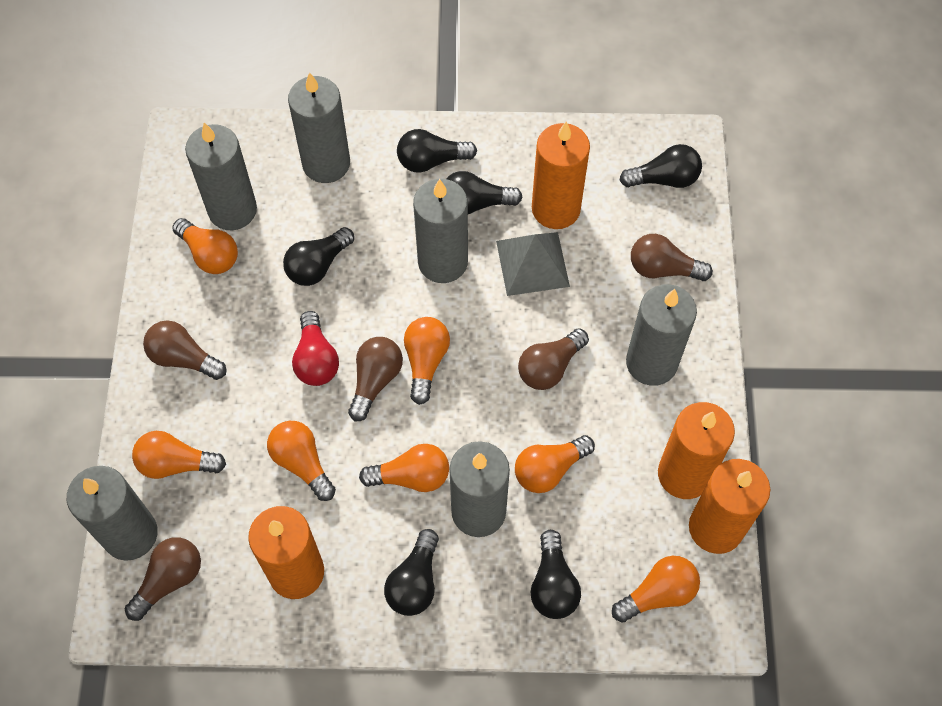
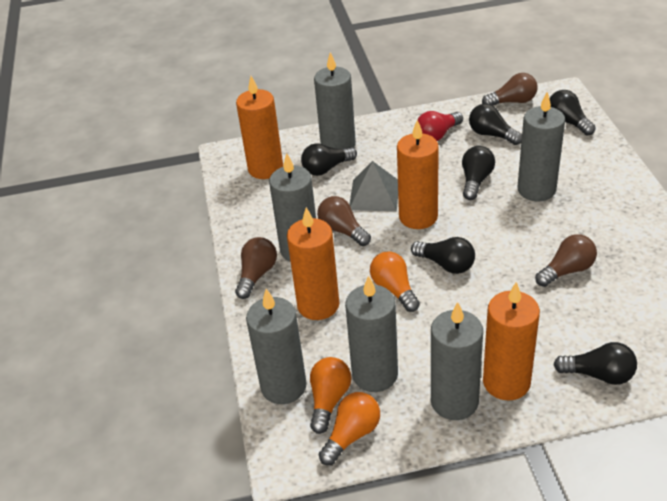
brown light bulb: 5 -> 4
orange light bulb: 7 -> 3

